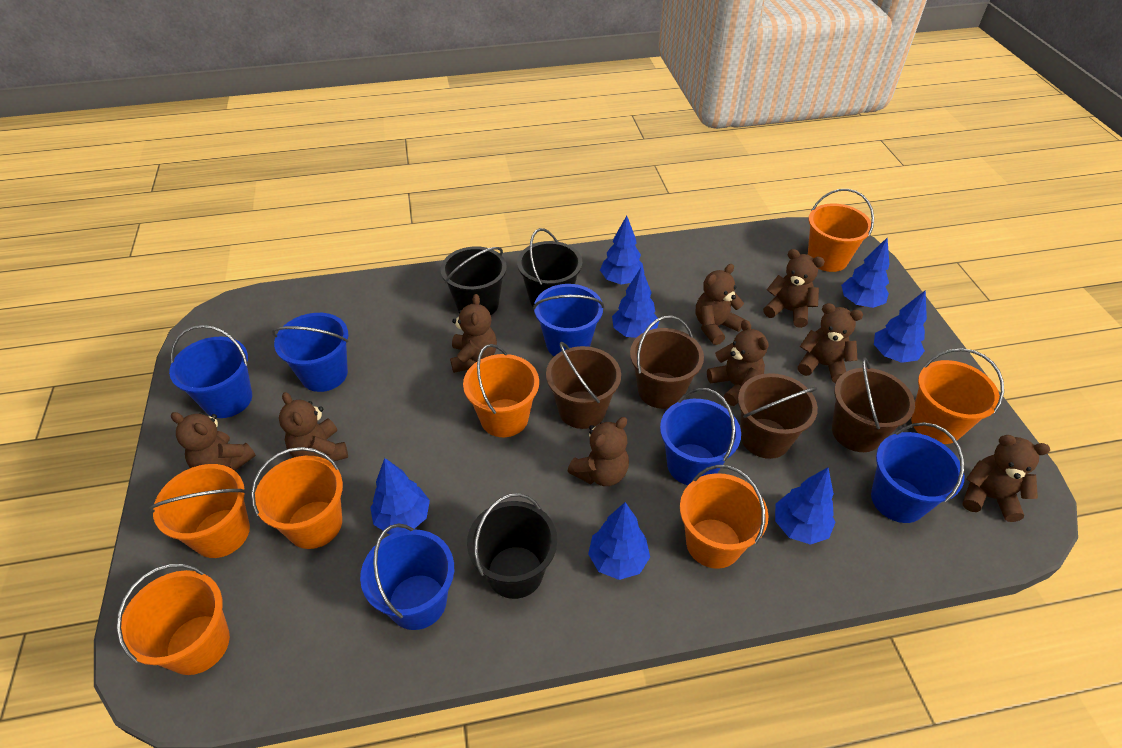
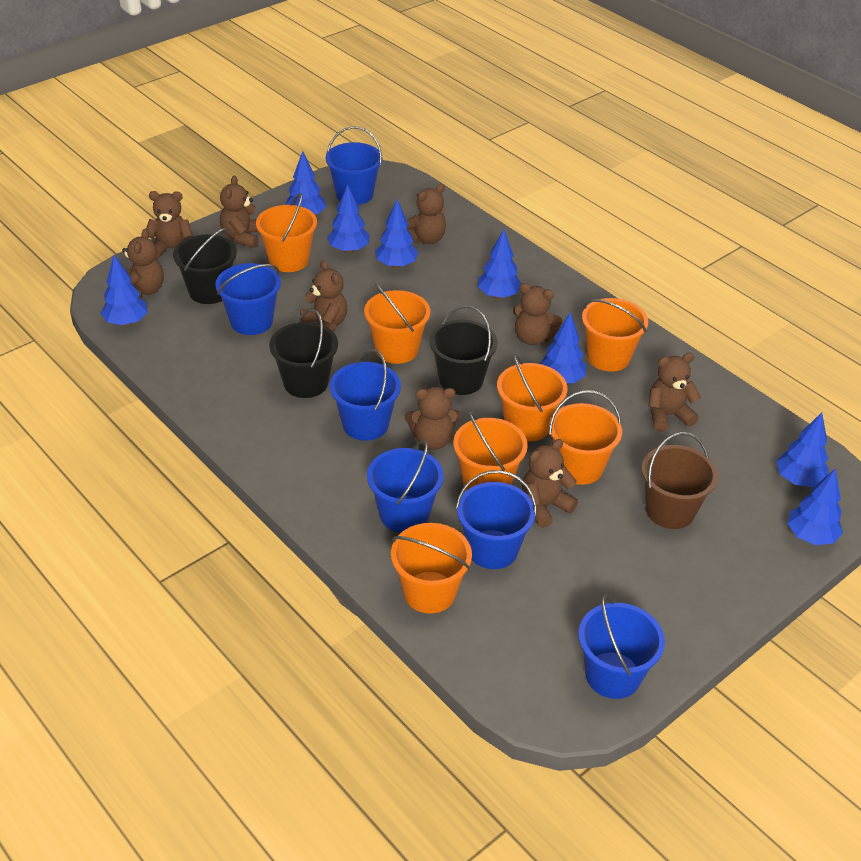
blue tree: 7 -> 8
brown bucket: 4 -> 1

